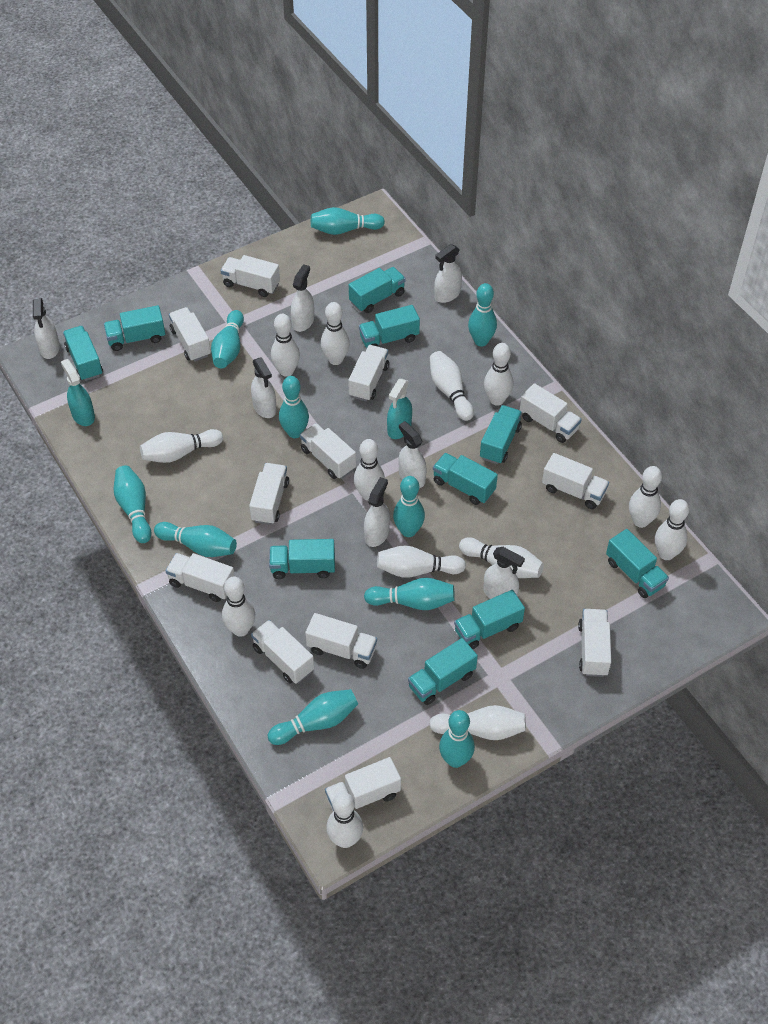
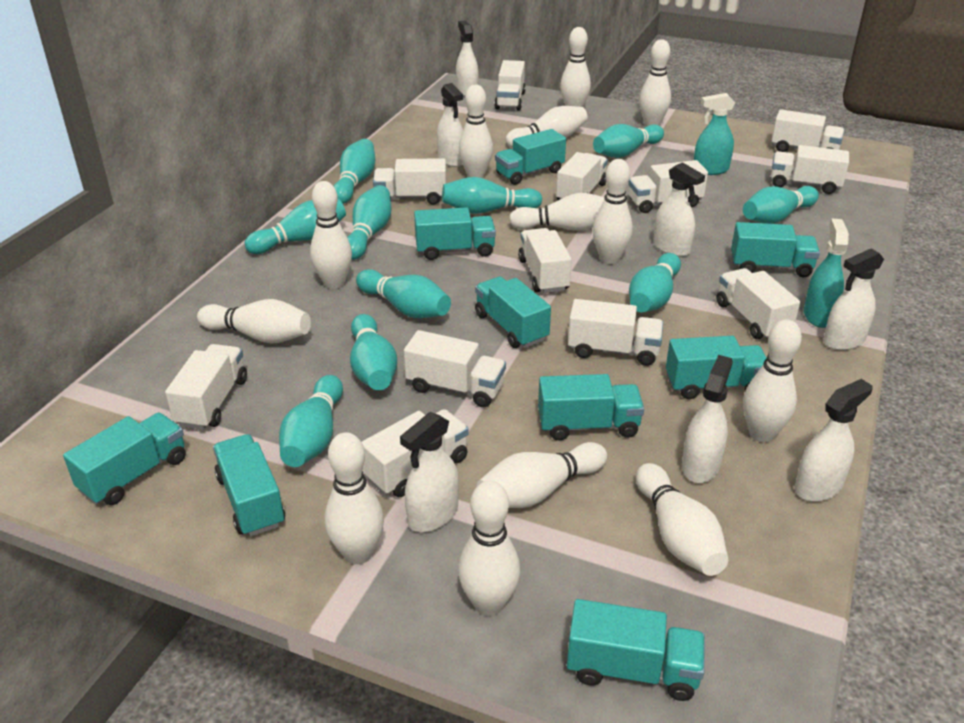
turquoise truck: 10 -> 9

